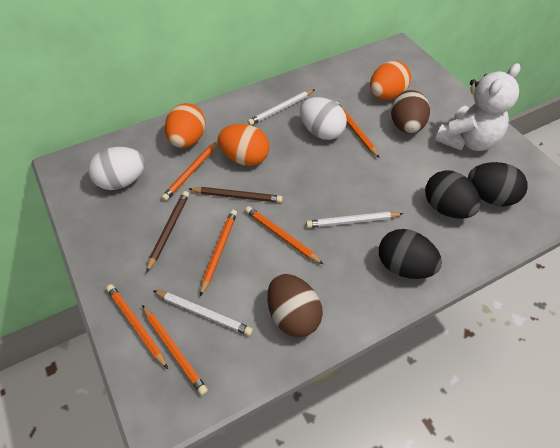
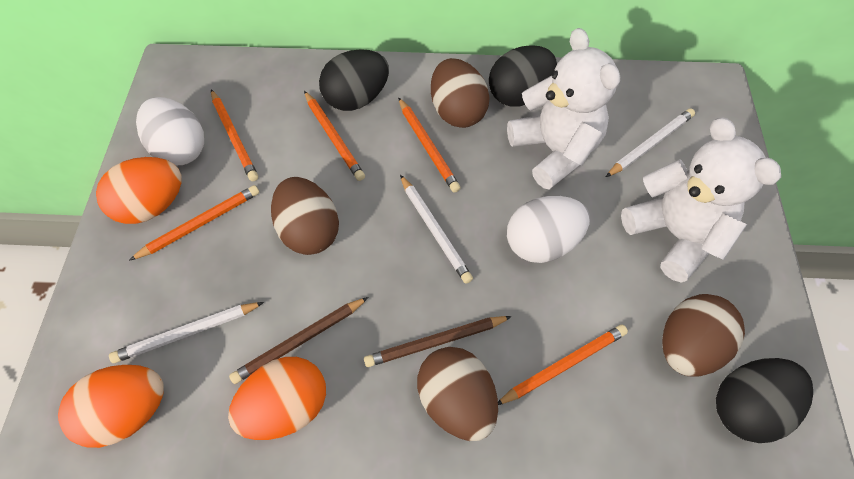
brown egg: 2 -> 4
orange pencil: 6 -> 5
white teddy bear: 1 -> 2

